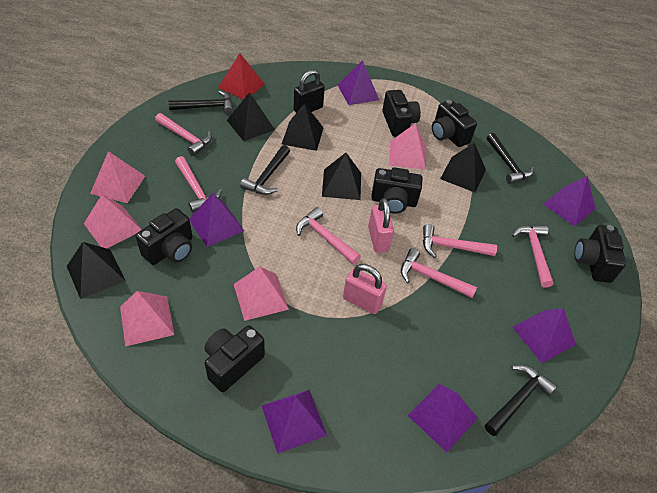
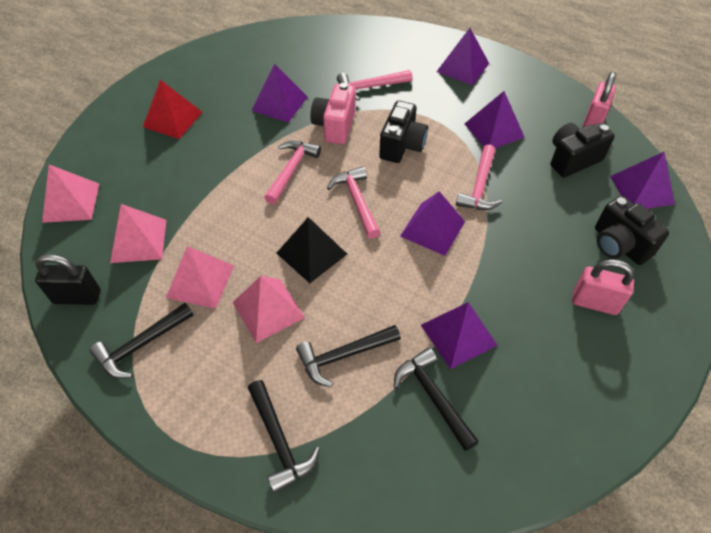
black camera: 6 -> 3
black pyramid: 5 -> 1
pink camera: 0 -> 1
pink hammer: 6 -> 4
pink pyramid: 5 -> 4

